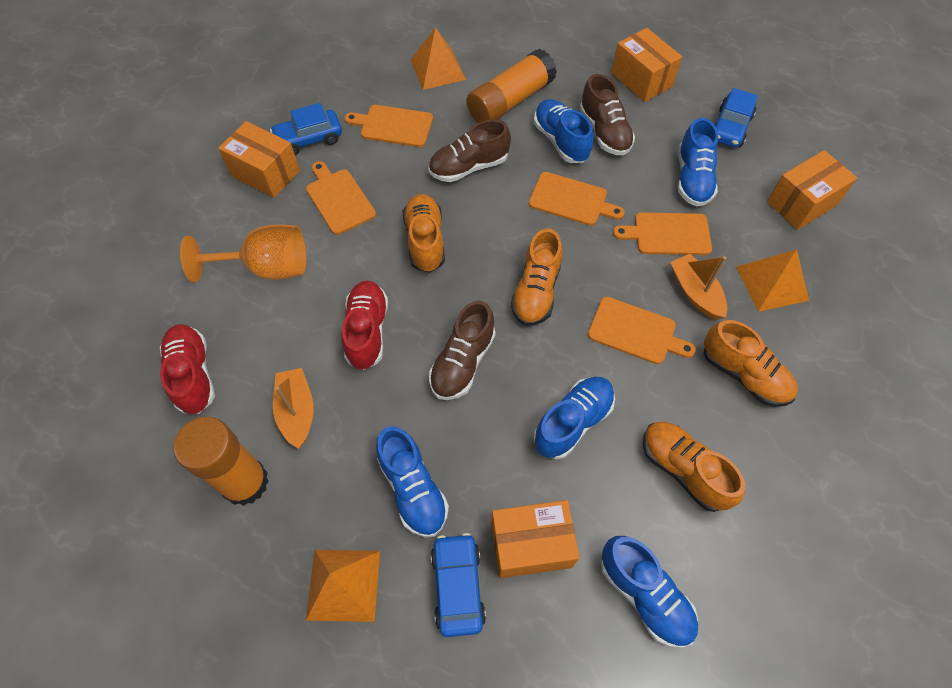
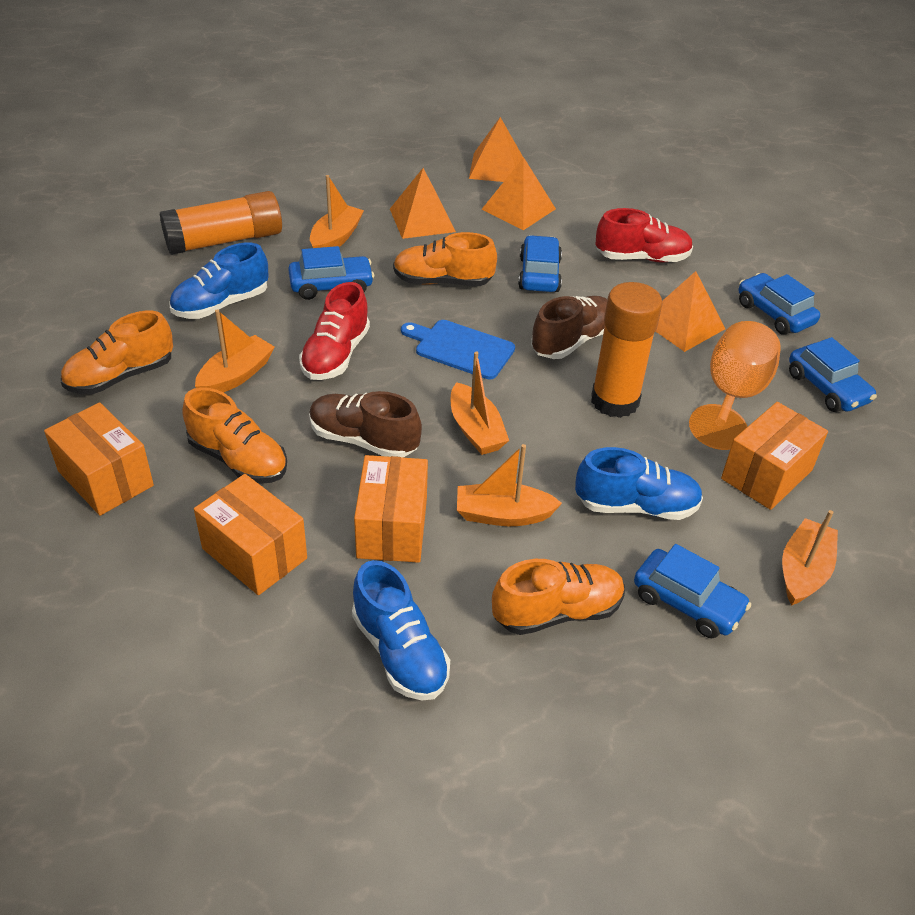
blue car: 3 -> 5
blue cutting board: 0 -> 1
blue shoe: 5 -> 3
brown shoe: 3 -> 2
orange boat: 2 -> 5
orange cutting board: 5 -> 0
orange pyramid: 3 -> 4

